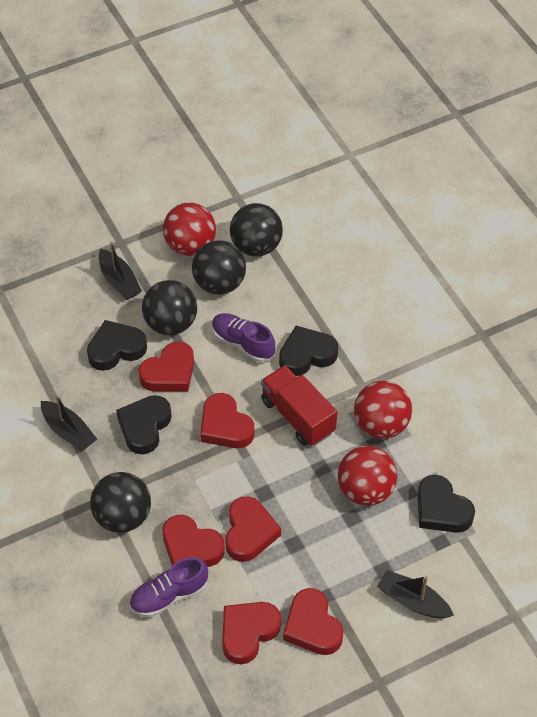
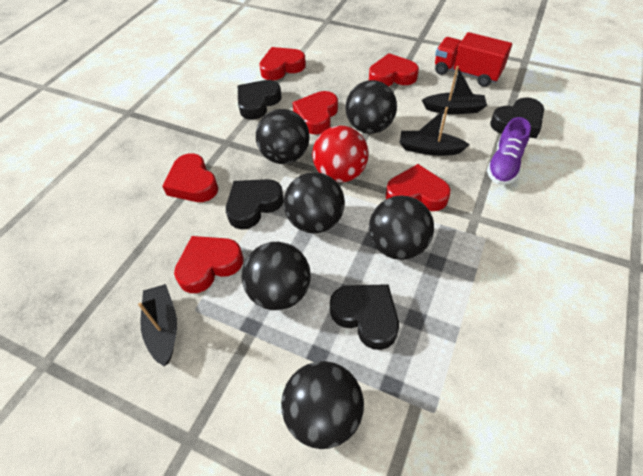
black ball: 4 -> 6
purple shoe: 2 -> 1
red ball: 3 -> 1

